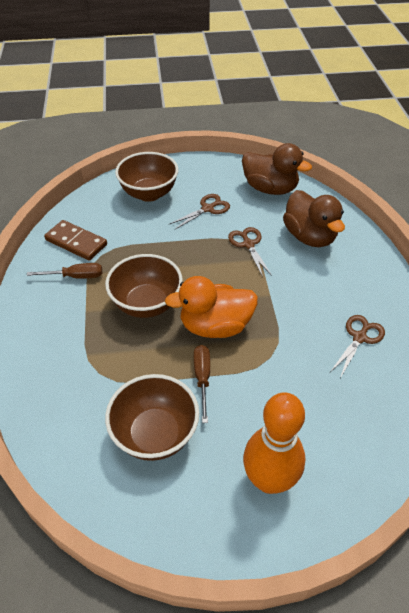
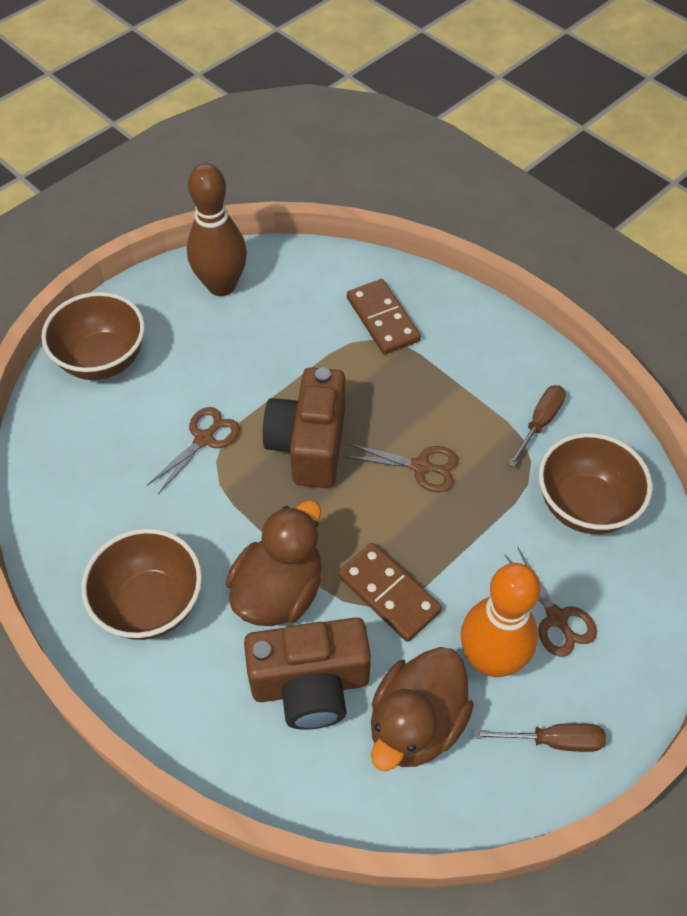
brown bowling pin: 0 -> 1
brown camera: 0 -> 2
brown domino: 1 -> 2
orange duck: 1 -> 0

